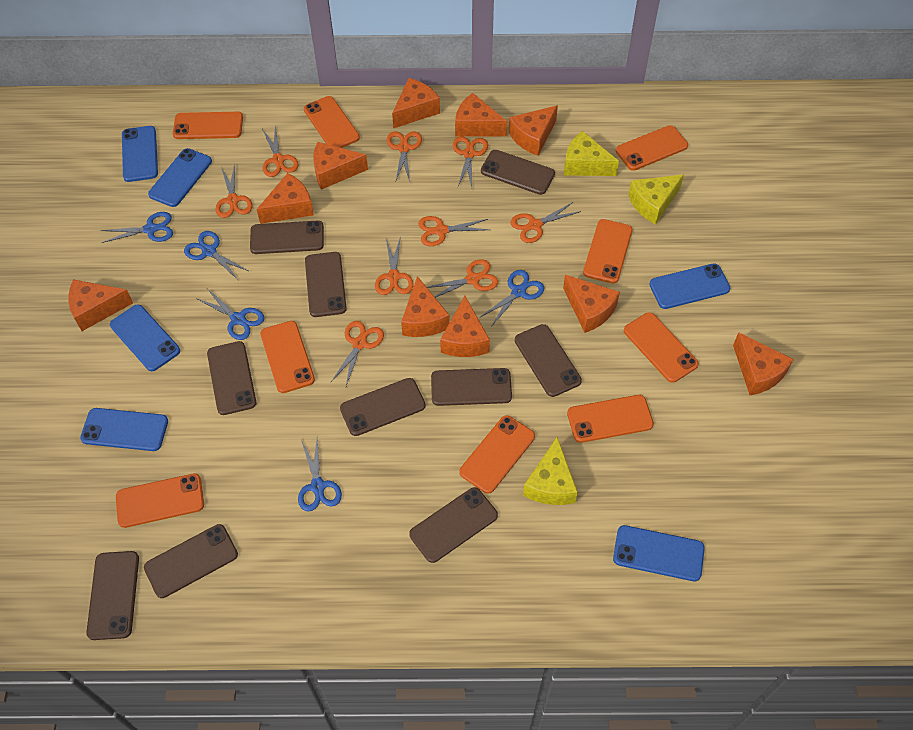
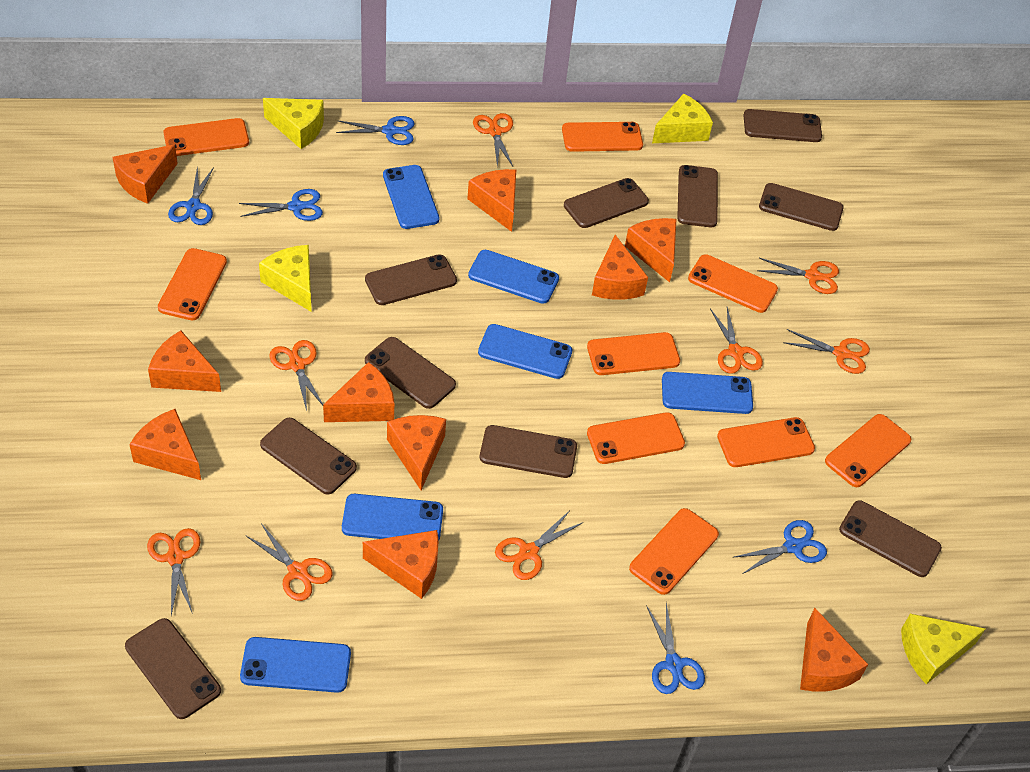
orange scissors: 9 -> 8
yellow cheese: 3 -> 4

